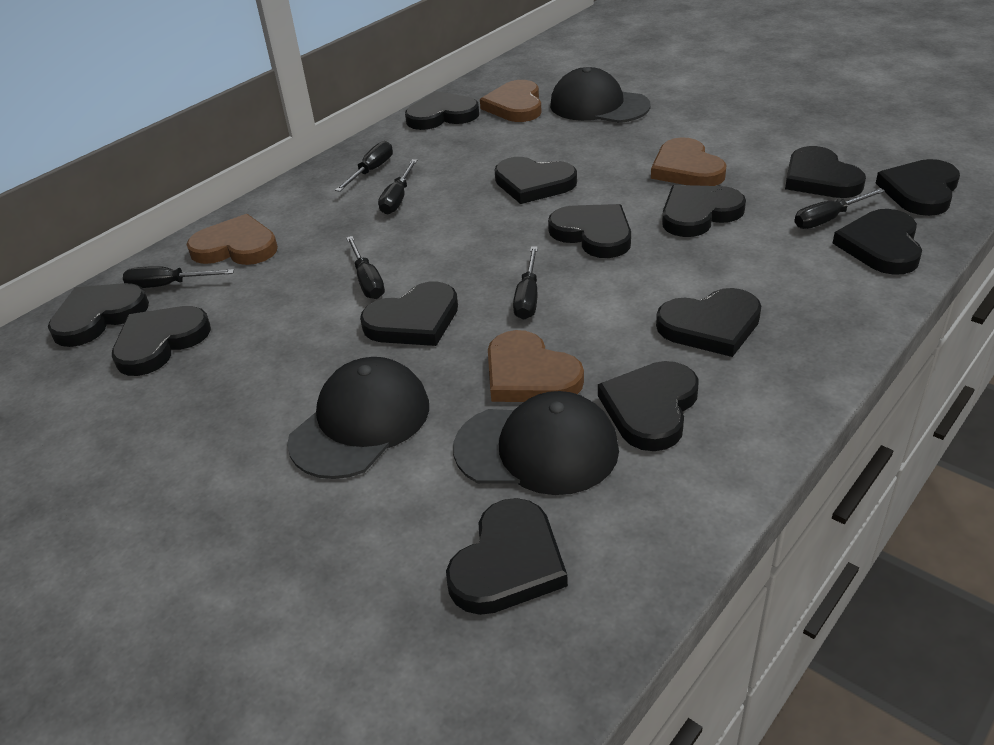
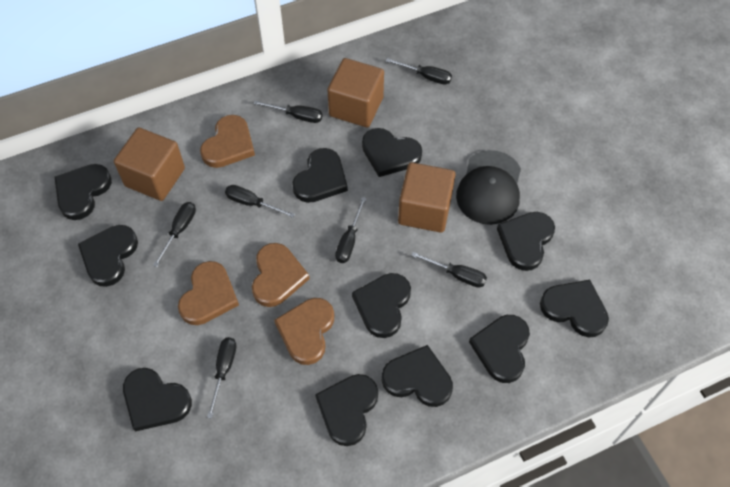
black cap: 3 -> 1
black heart: 13 -> 11
black screwdriver: 6 -> 7
brown cube: 0 -> 3

